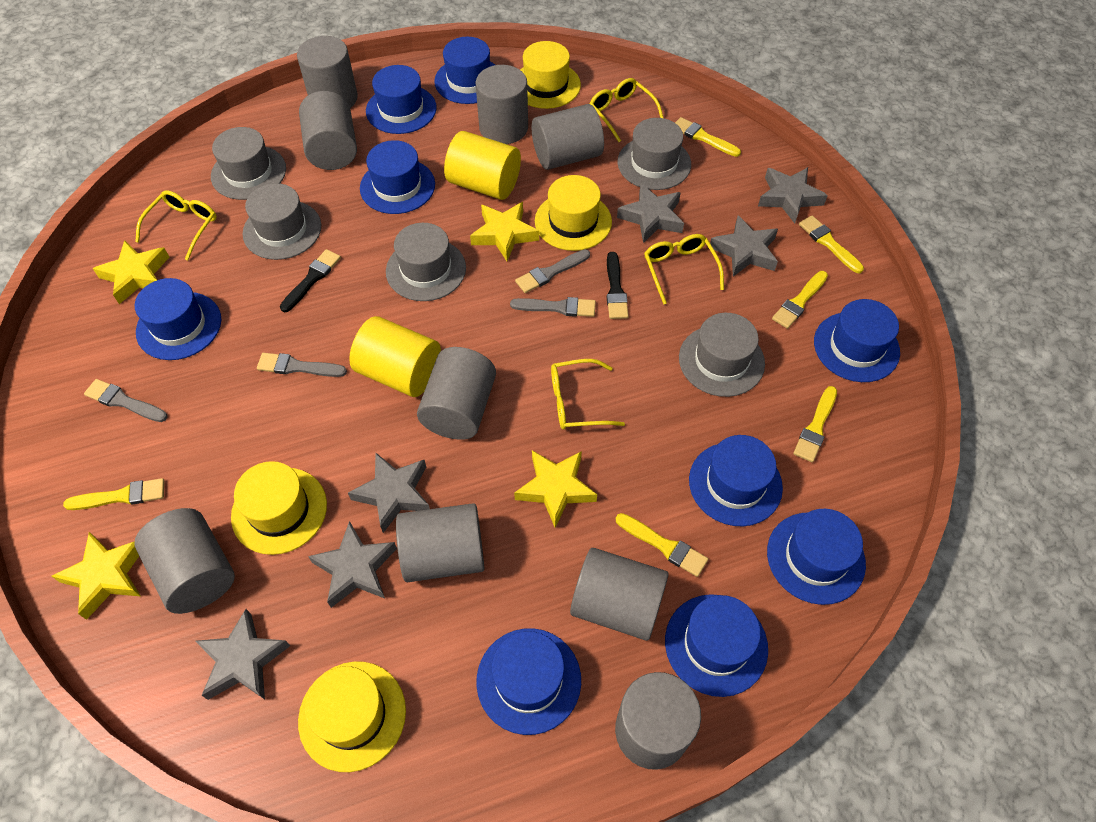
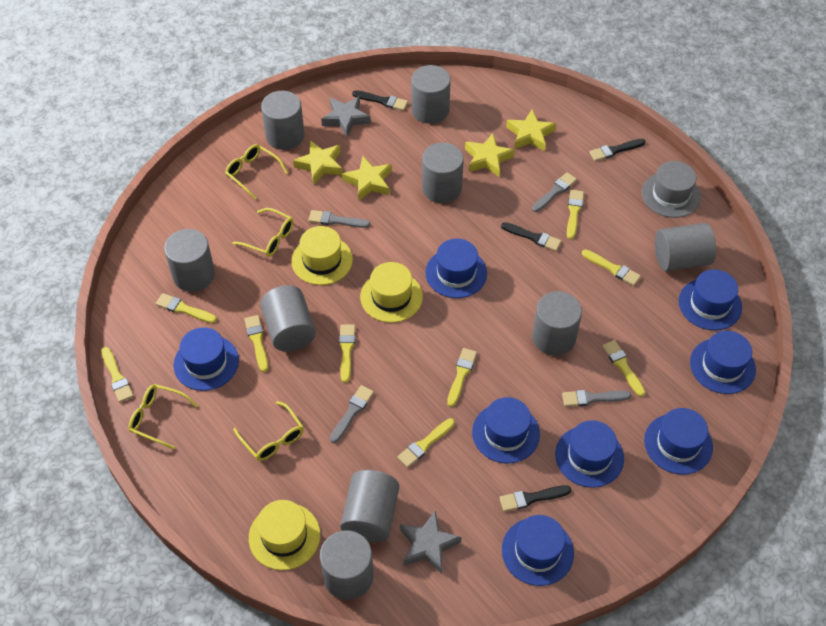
black brush: 2 -> 4
blue hat: 9 -> 8
grey hat: 5 -> 1
grey star: 6 -> 2
yellow brush: 6 -> 9
yellow cylinder: 2 -> 0
yellow hat: 4 -> 3

